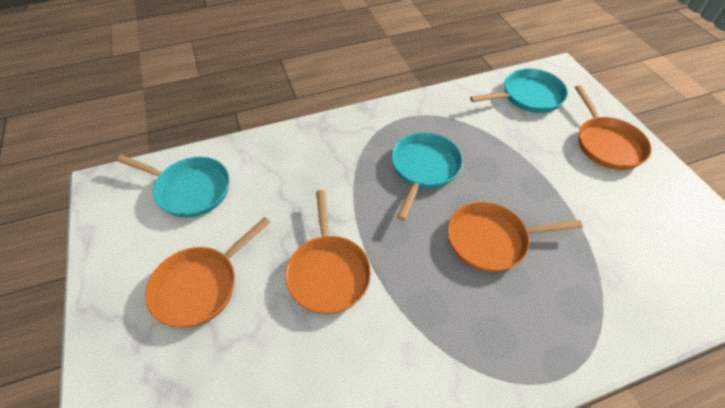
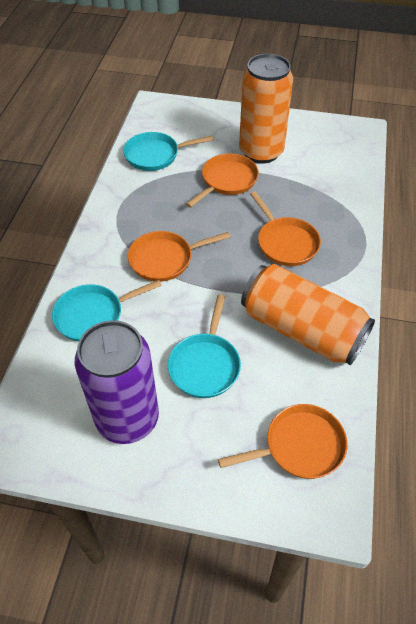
orange can: 0 -> 2
purple can: 0 -> 1

